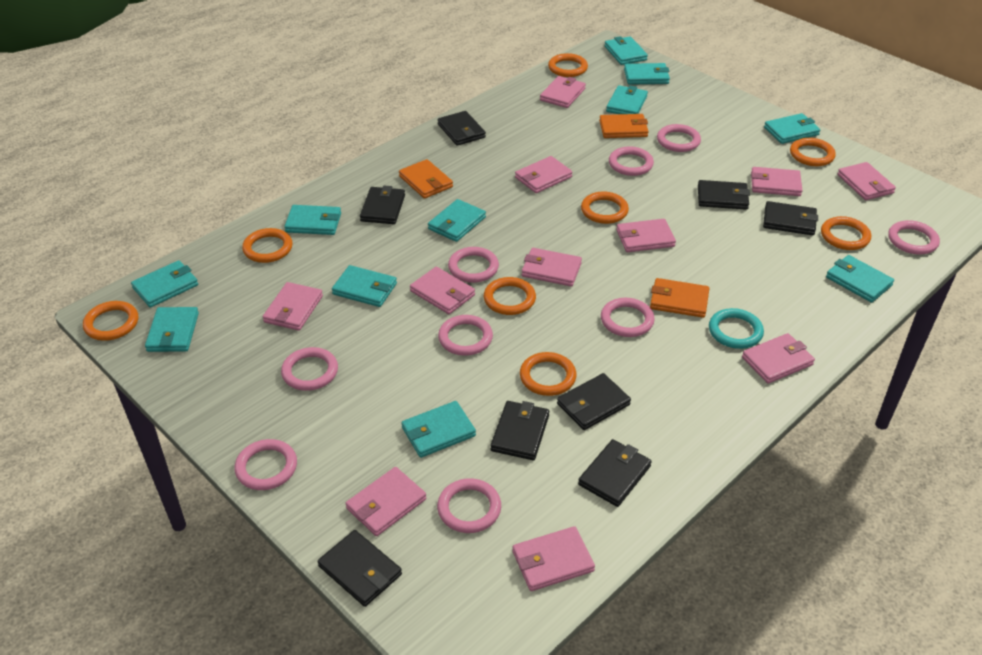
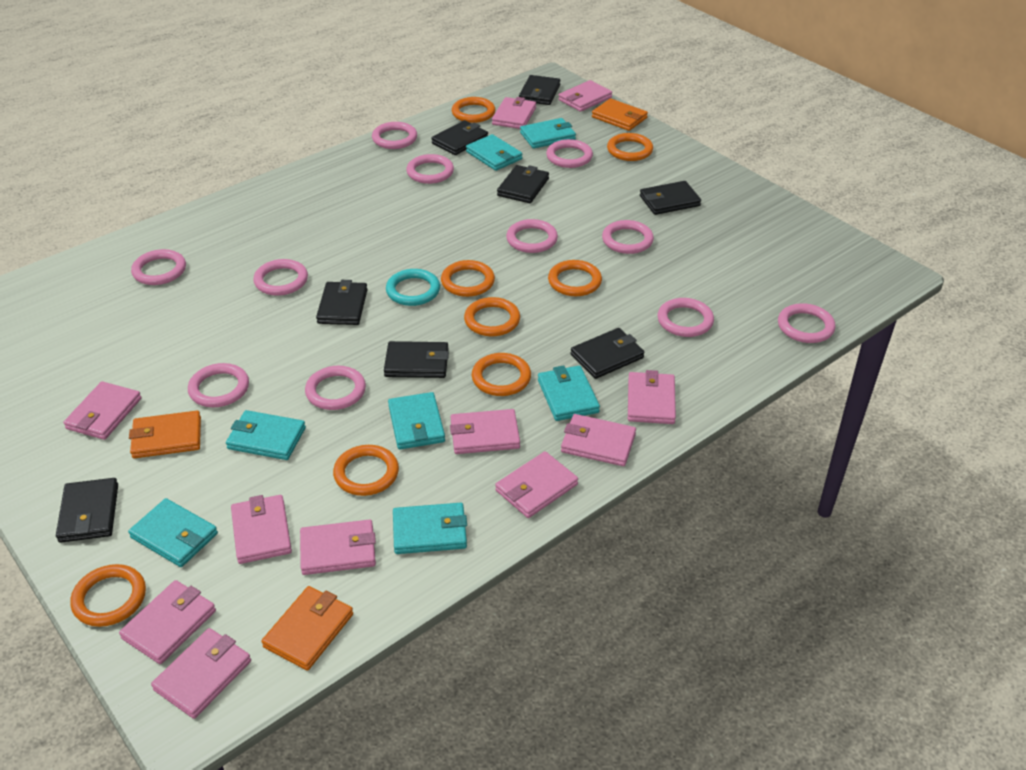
pink ring: 9 -> 11
turquoise wallet: 11 -> 7

